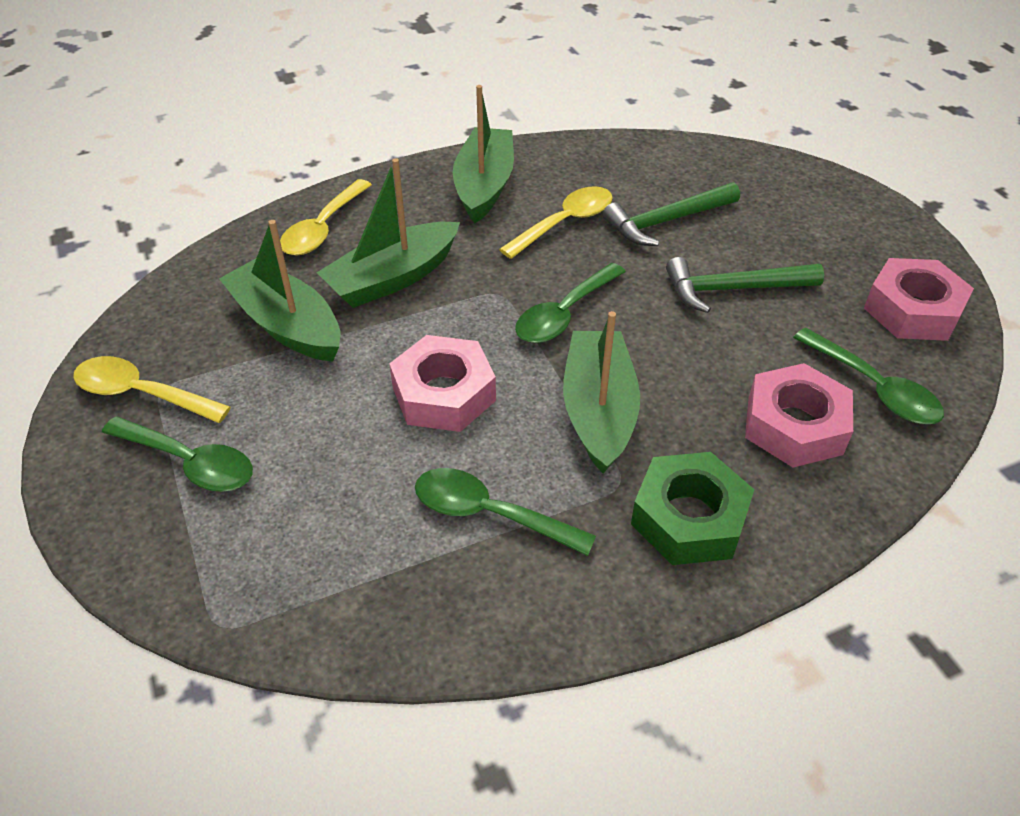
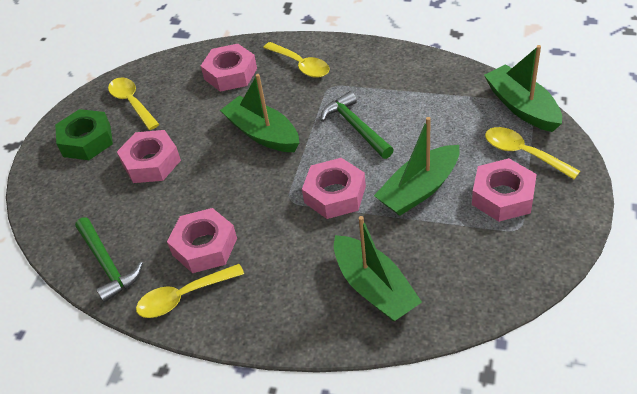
green spoon: 4 -> 0
pink nut: 3 -> 5
yellow spoon: 3 -> 4

